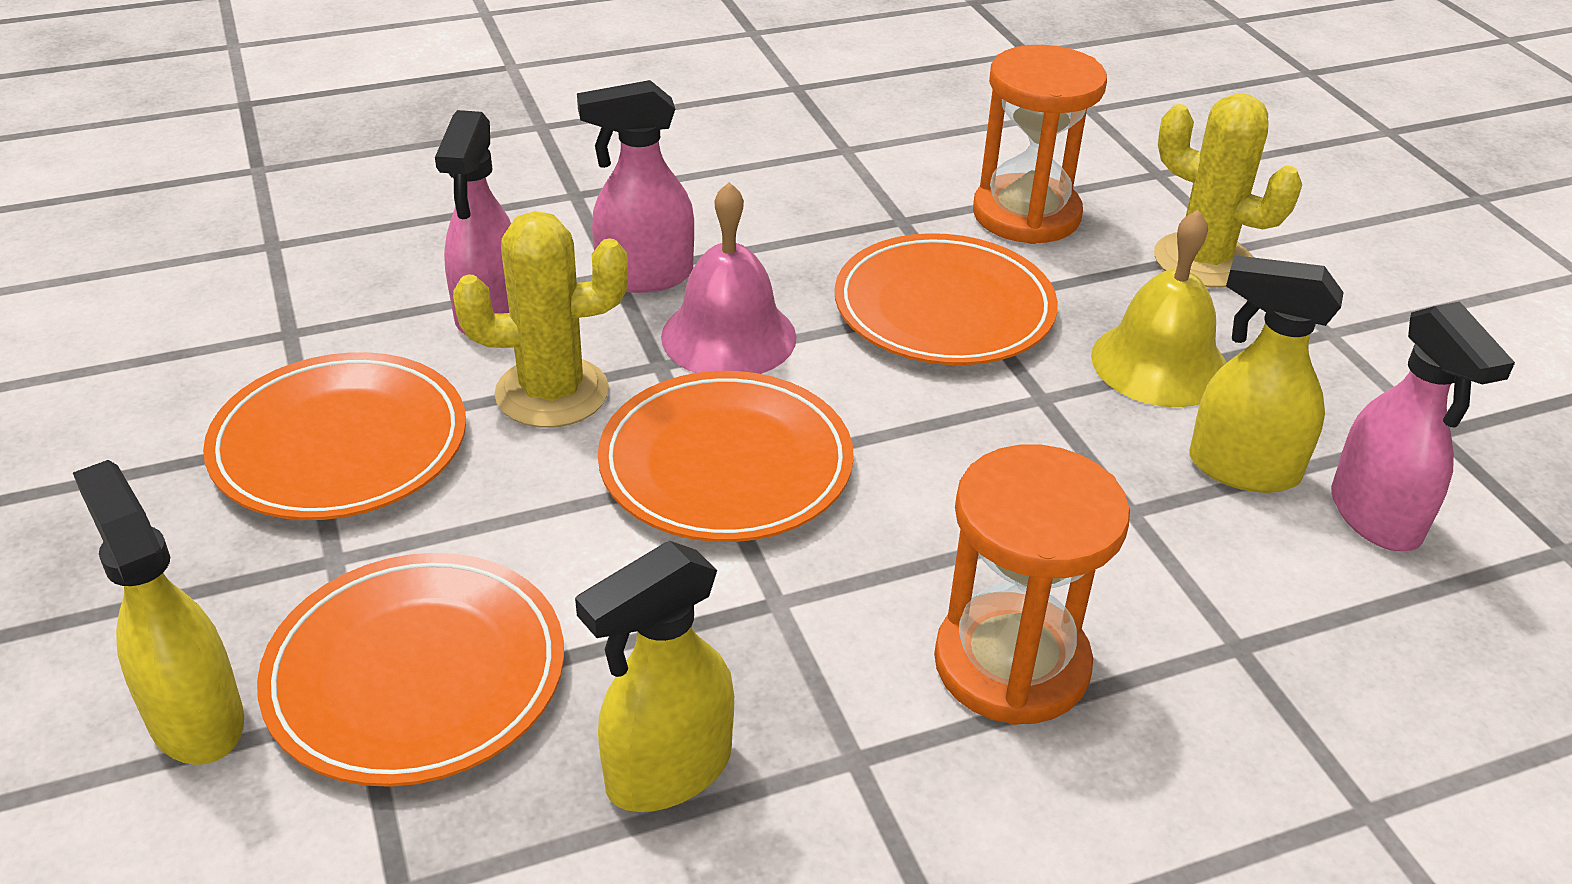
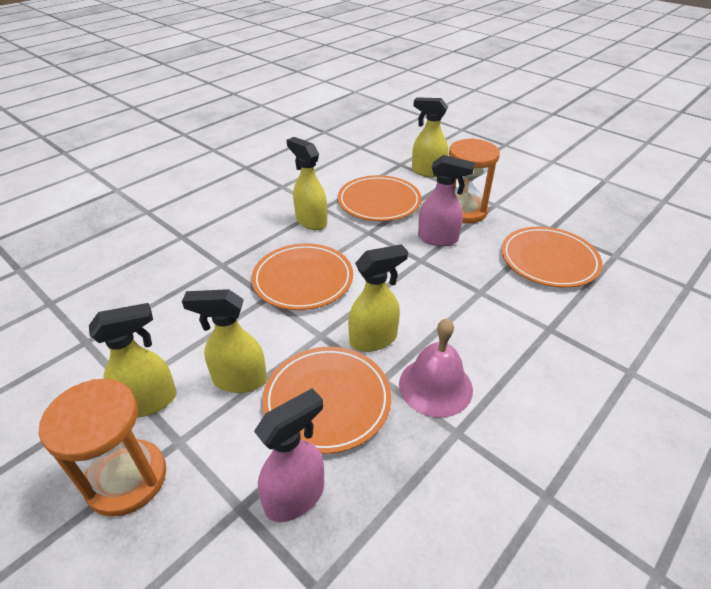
pink spray bottle: 3 -> 2
yellow bell: 1 -> 0
yellow cactus: 2 -> 0
yellow spray bottle: 3 -> 5

